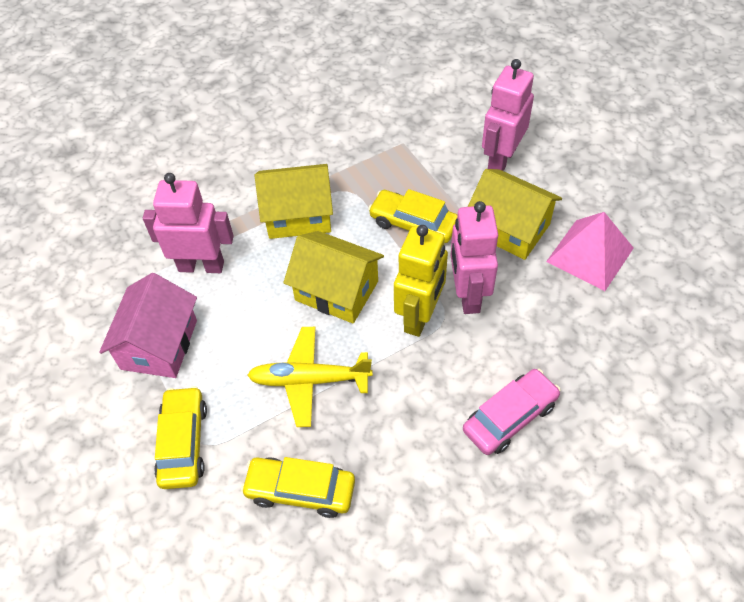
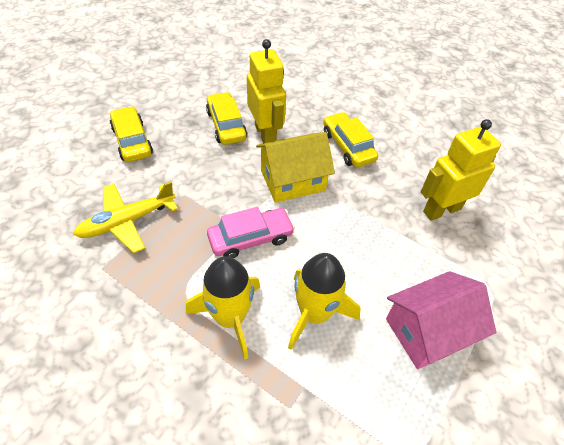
pink pyramid: 1 -> 0
pink robot: 3 -> 0
yellow house: 3 -> 1
yellow robot: 1 -> 2
yellow rocket: 0 -> 2

